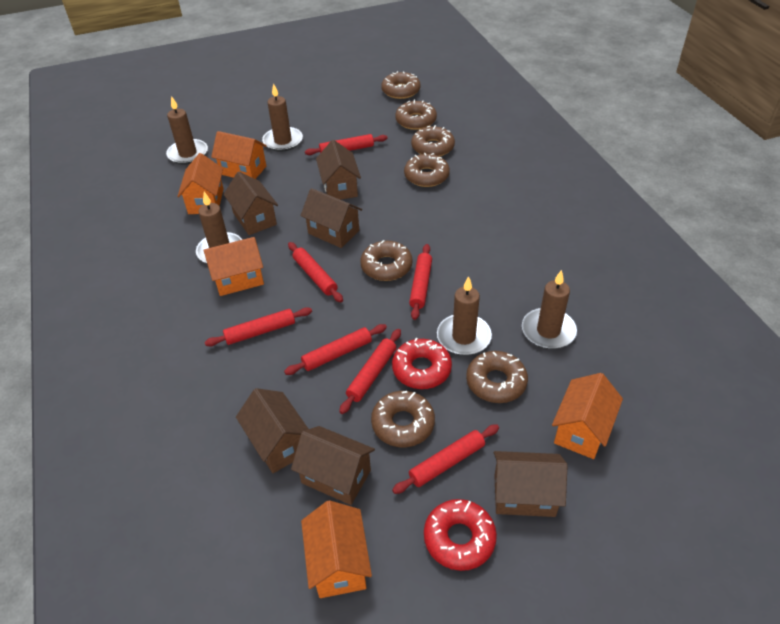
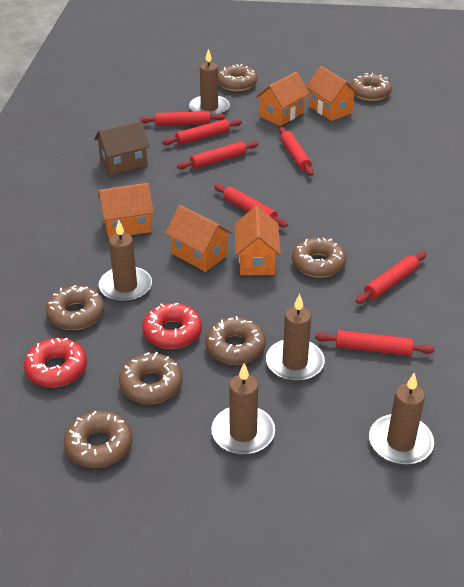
brown house: 6 -> 1

